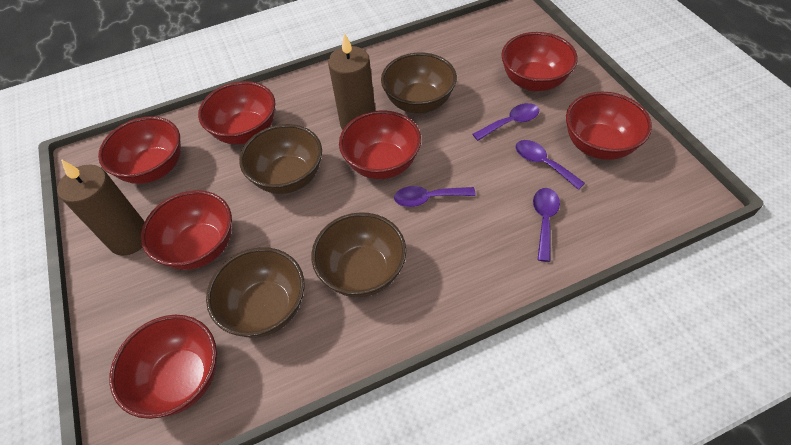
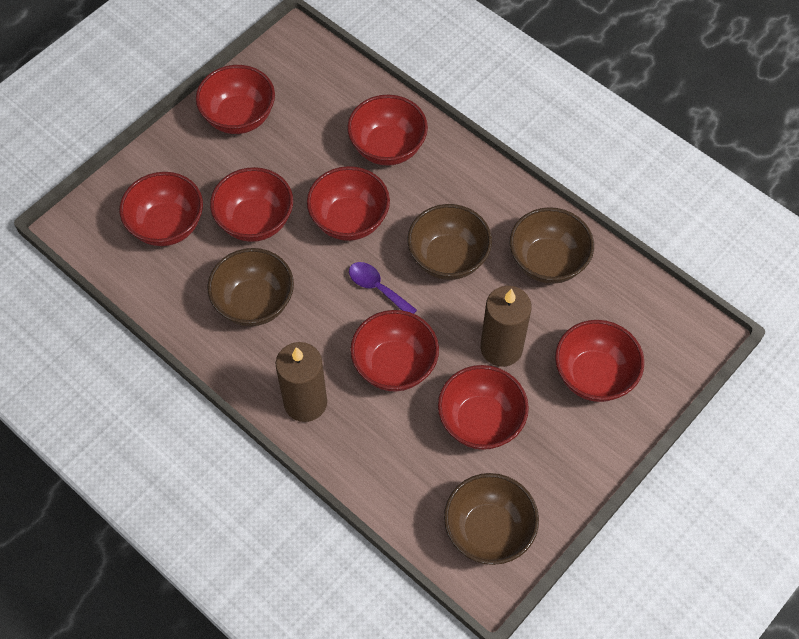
purple spoon: 4 -> 1
red bowl: 7 -> 8

